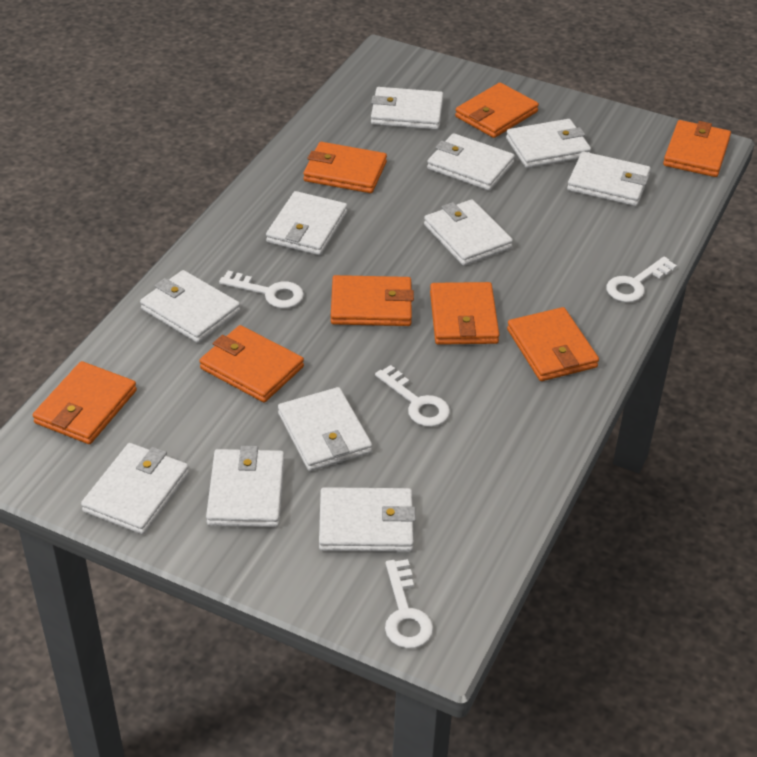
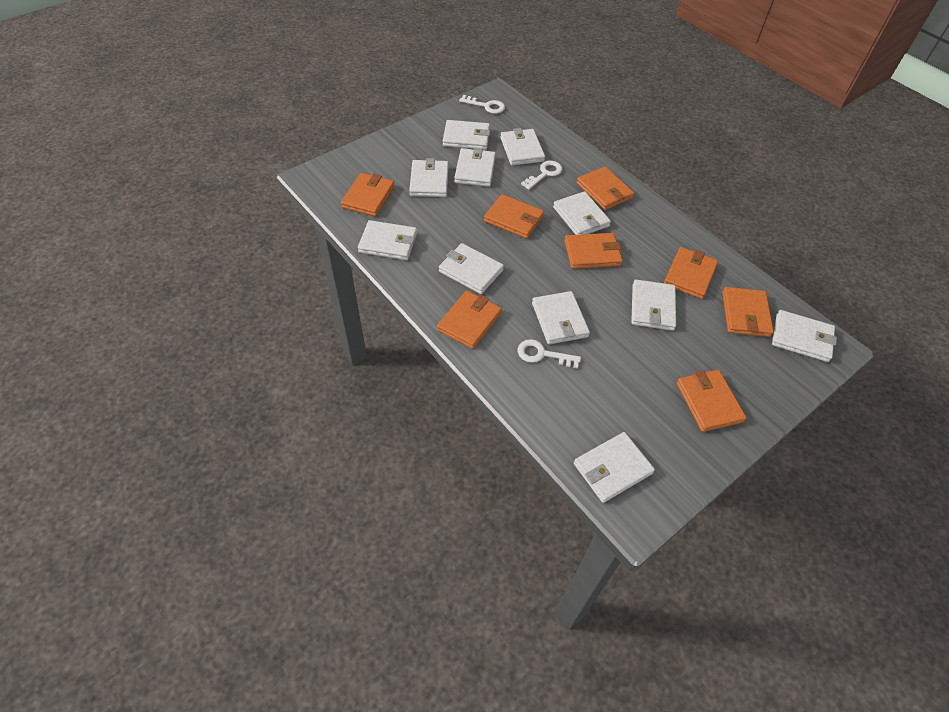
white key: 4 -> 3

